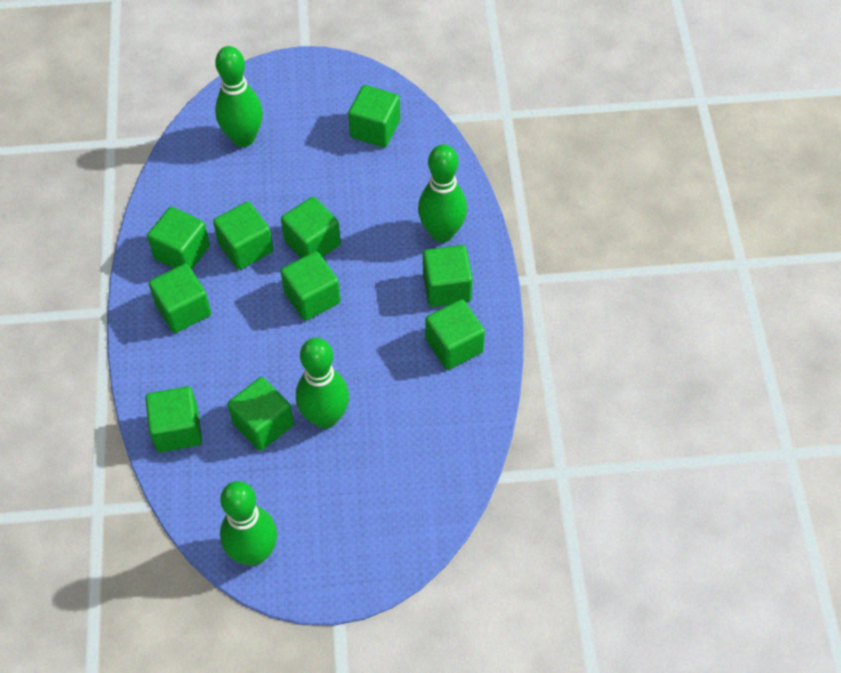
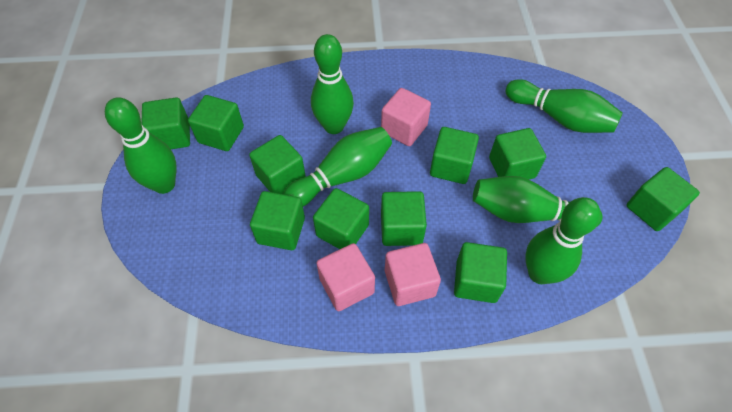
green bowling pin: 4 -> 6
pink cube: 0 -> 3

